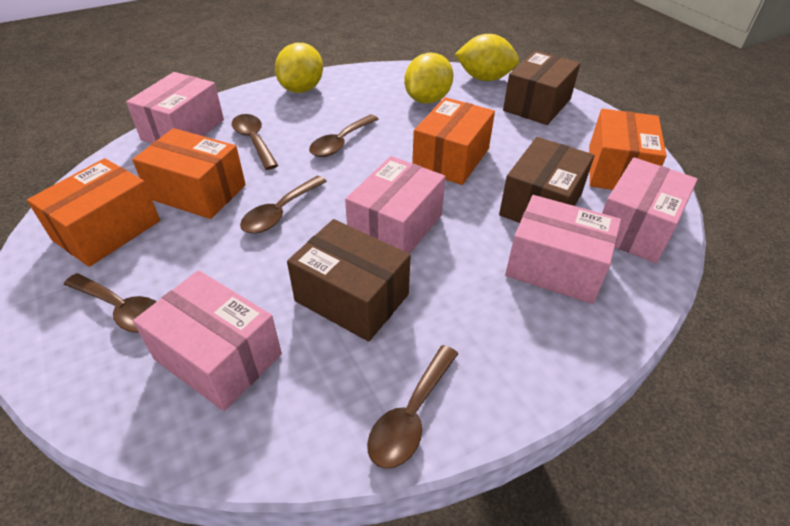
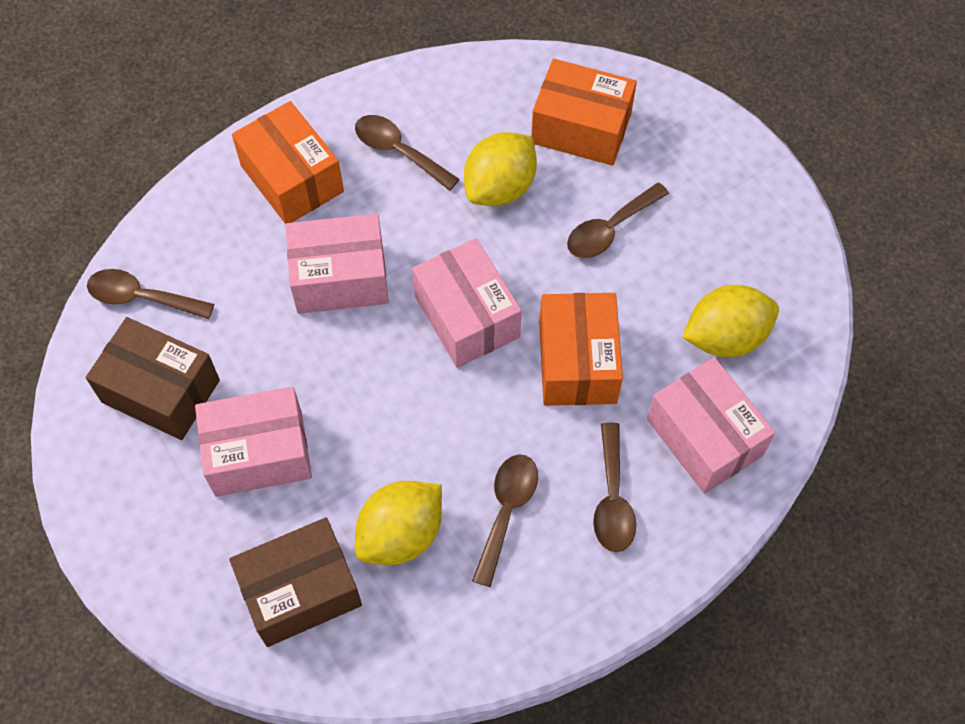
brown box: 3 -> 2
orange box: 4 -> 3
pink box: 5 -> 4

